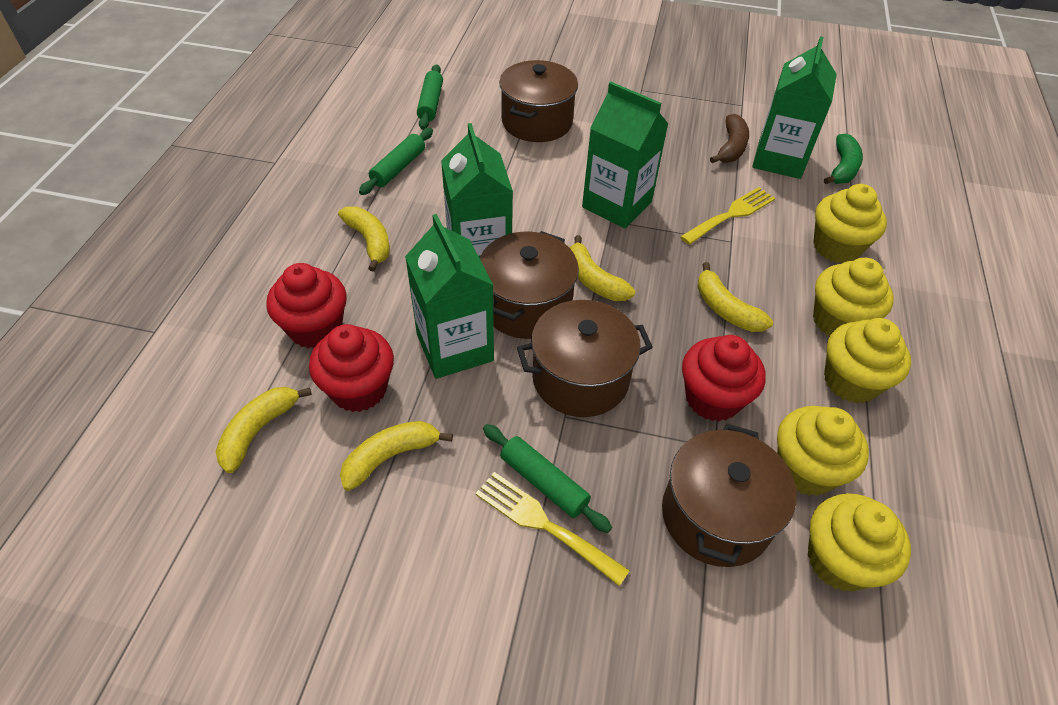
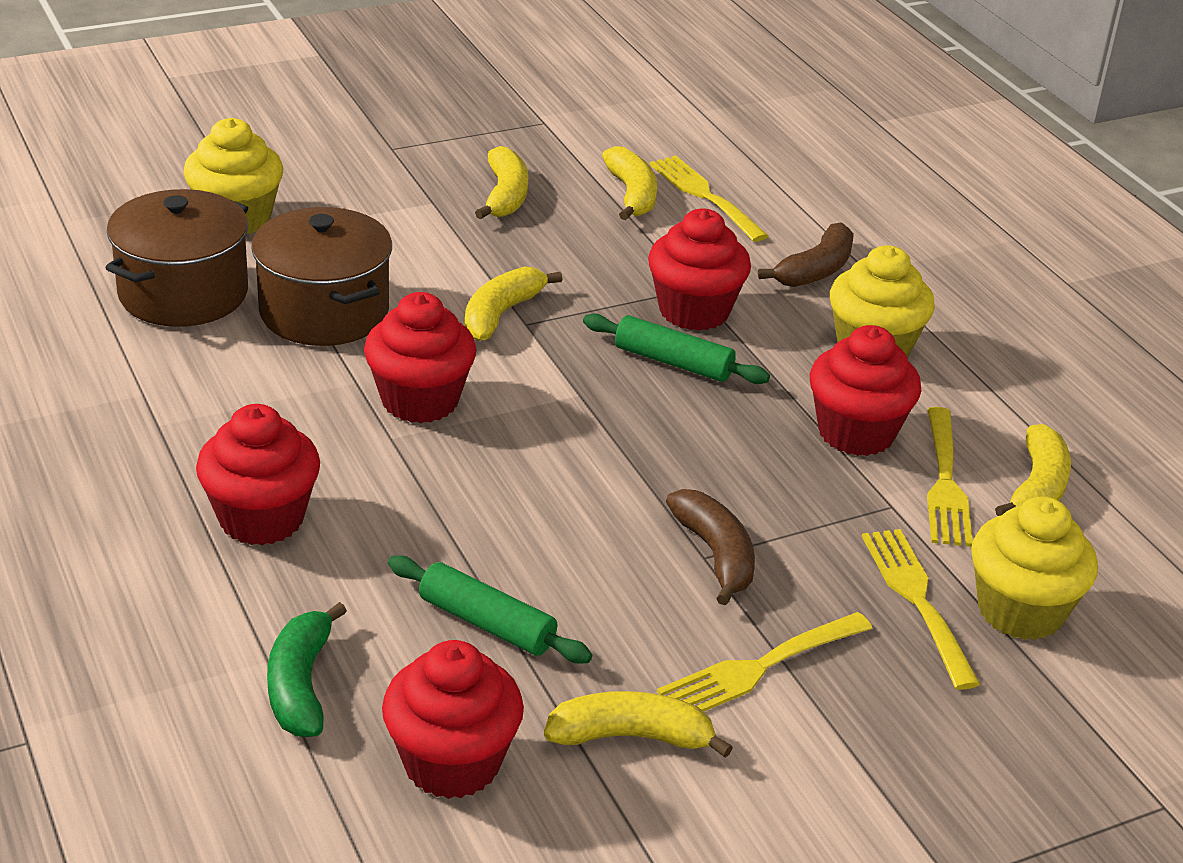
brown banana: 1 -> 2
brown pot: 4 -> 2
green carton: 4 -> 0
green rolling pin: 3 -> 2
red cupcake: 3 -> 5
yellow cupcake: 5 -> 3
yellow fork: 2 -> 4

